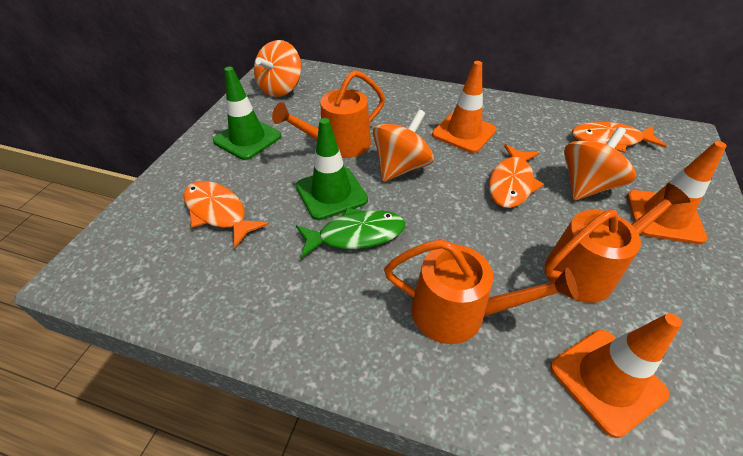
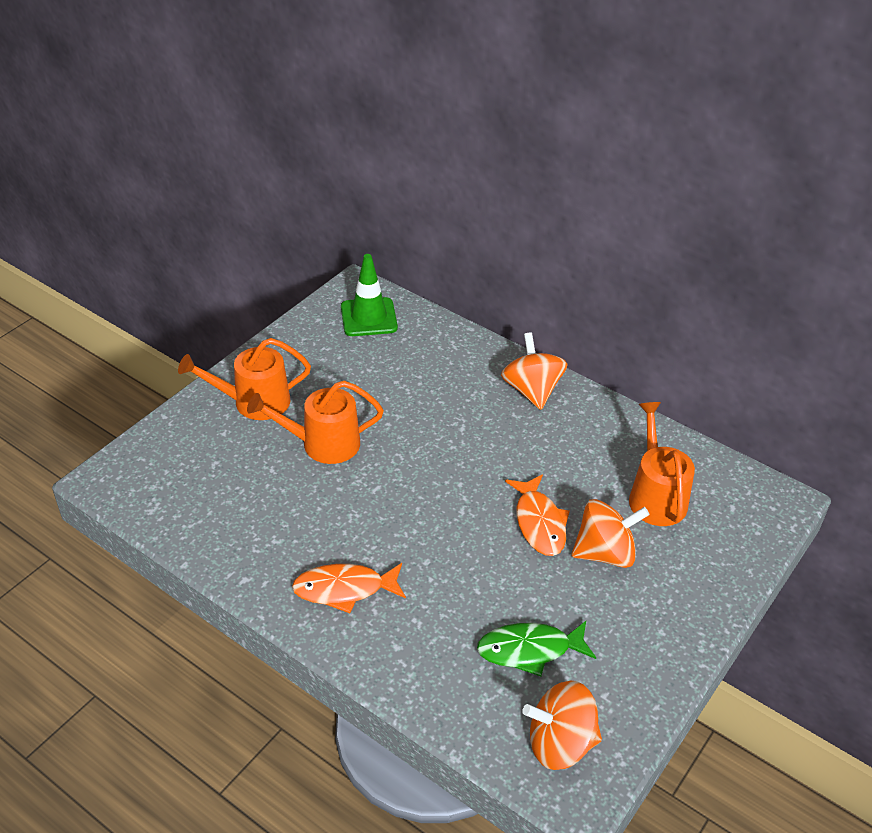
green traffic cone: 2 -> 1
orange fish: 3 -> 2
orange traffic cone: 3 -> 0

